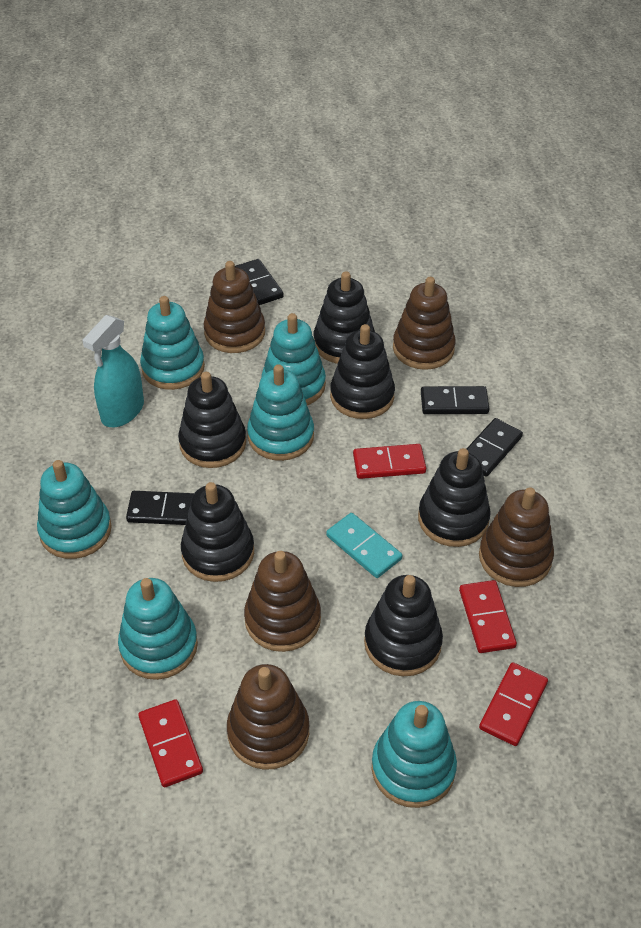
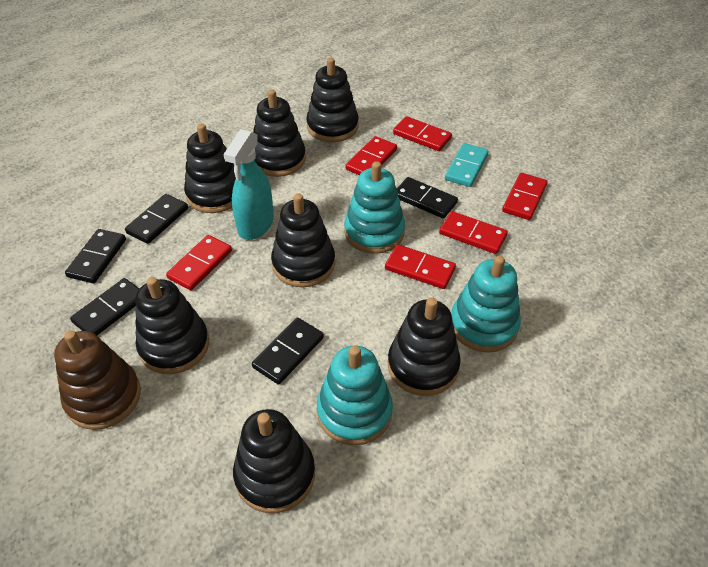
black domino: 4 -> 5
black stacking toy: 6 -> 7
brown stacking toy: 5 -> 1
red domino: 4 -> 6
turquoise stacking toy: 6 -> 3

